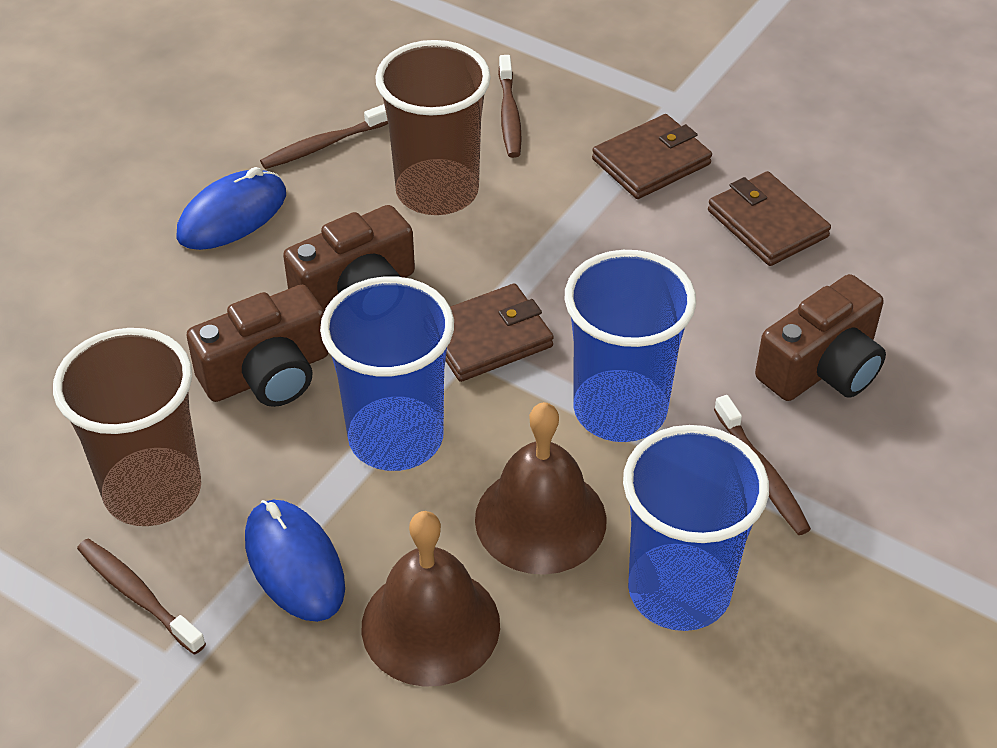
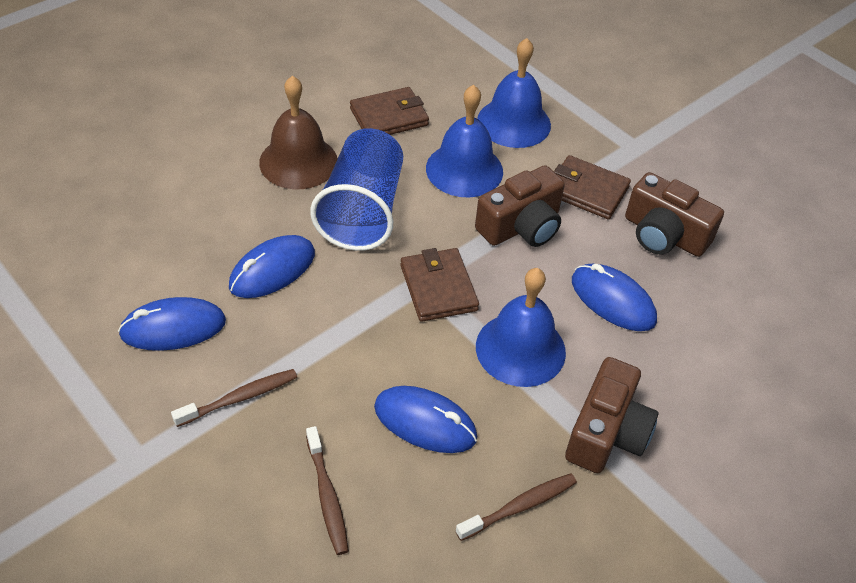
blue bell: 0 -> 3
blue cup: 3 -> 1
blue mouse: 2 -> 4
brown bell: 2 -> 1
brown cup: 2 -> 0
brown toothbrush: 4 -> 3

